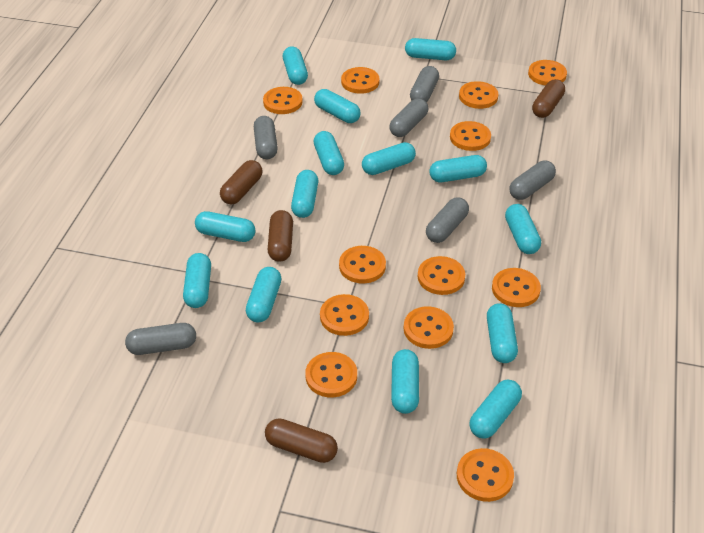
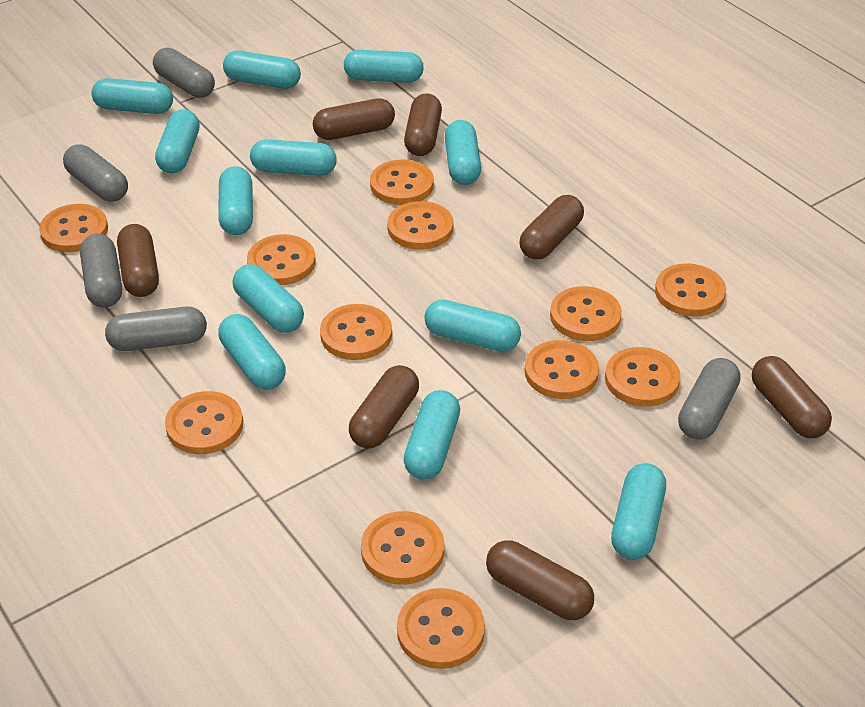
brown capsule: 4 -> 7
grey capsule: 6 -> 5
turquoise capsule: 14 -> 12

